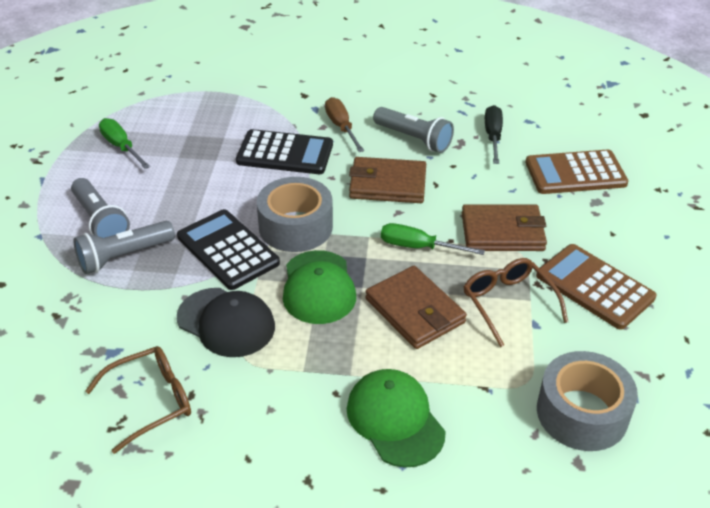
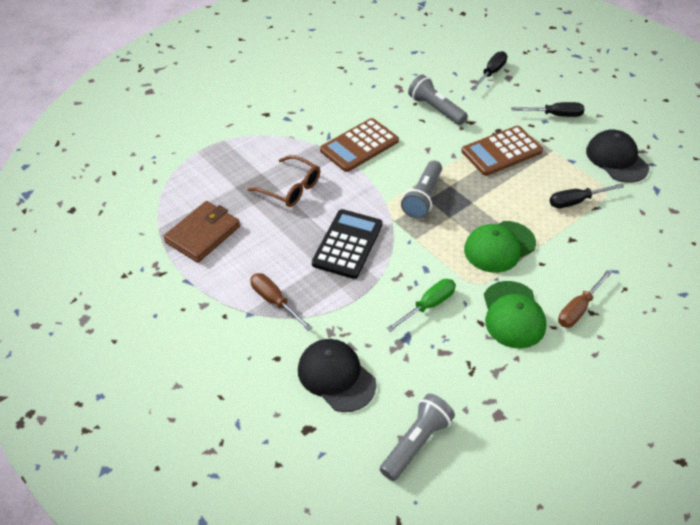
black calculator: 2 -> 1
black cap: 1 -> 2
black screwdriver: 1 -> 3
brown glasses: 2 -> 1
brown screwdriver: 1 -> 2
brown wallet: 3 -> 1
green screwdriver: 2 -> 1
grey tape: 2 -> 0

